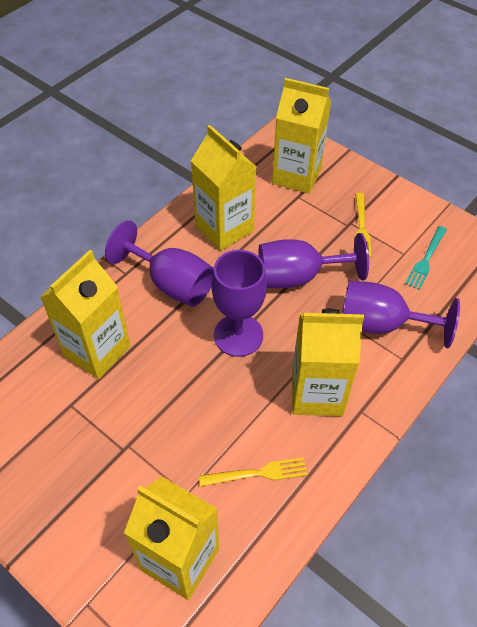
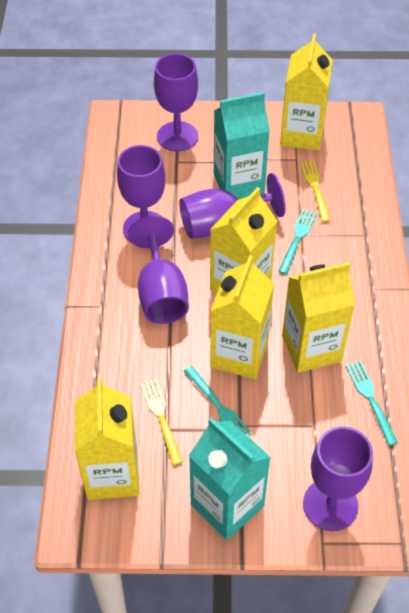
purple goblet: 4 -> 5
turquoise carton: 0 -> 2
turquoise fork: 1 -> 3

